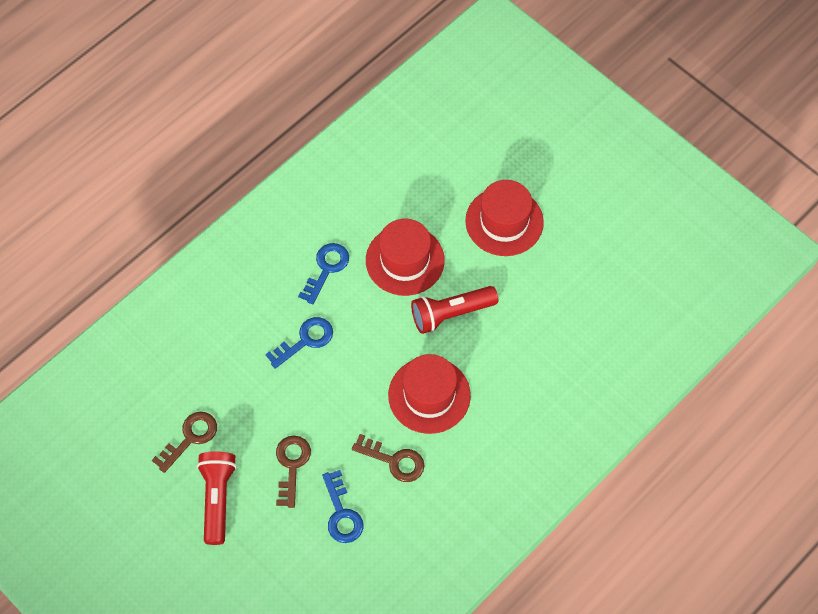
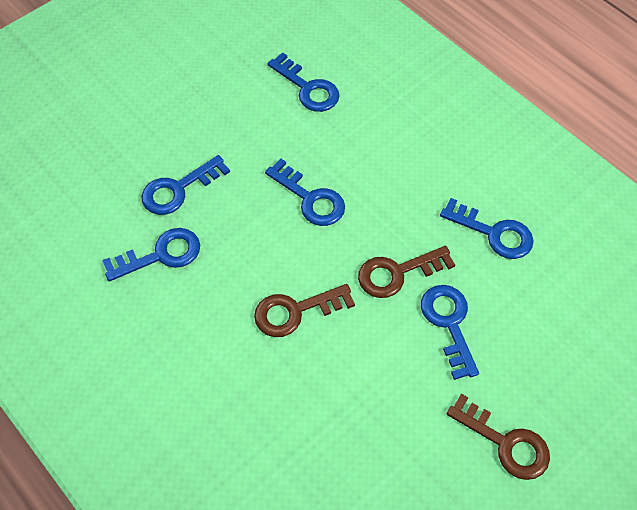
blue key: 3 -> 6
red flashlight: 2 -> 0
red hat: 3 -> 0

